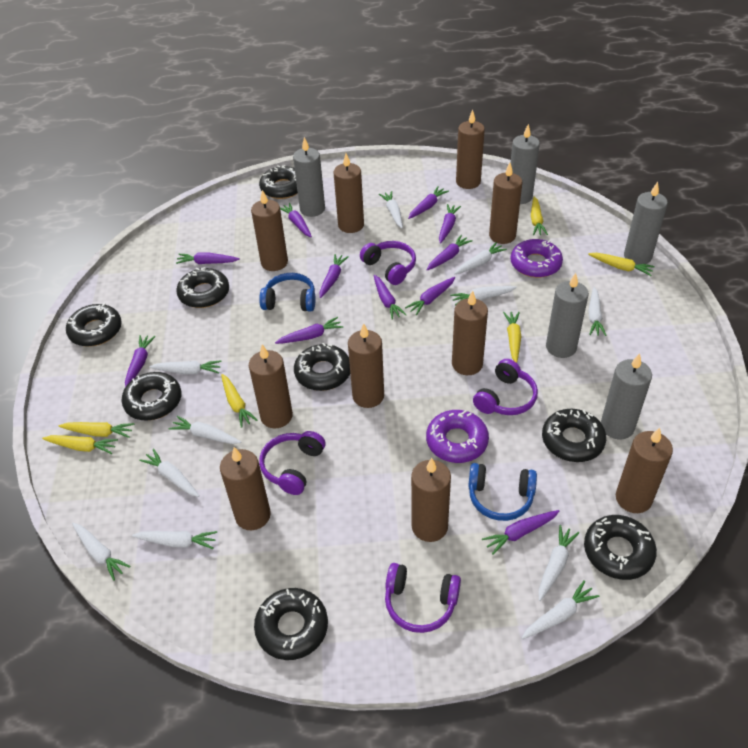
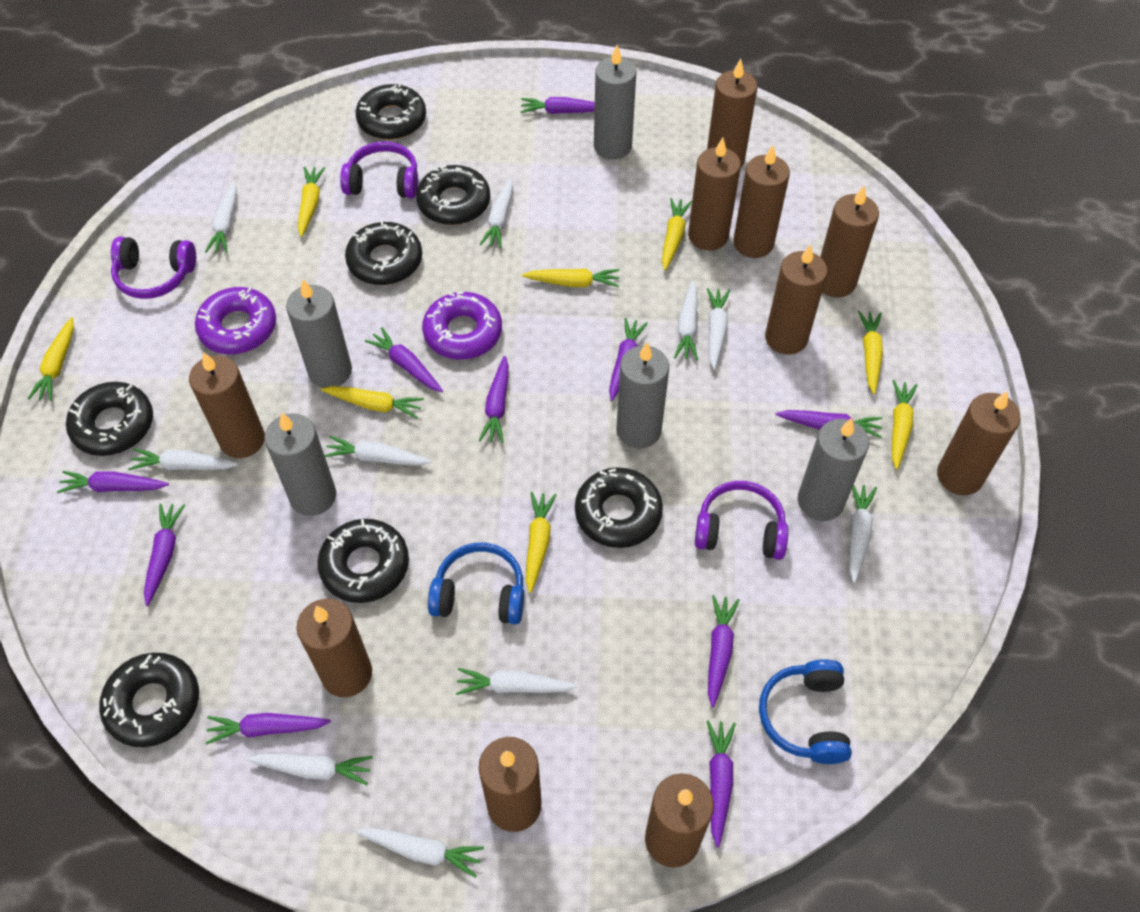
black donut: 8 -> 7
purple carrot: 11 -> 10
purple headphones: 4 -> 3
white carrot: 11 -> 10
yellow carrot: 6 -> 8

